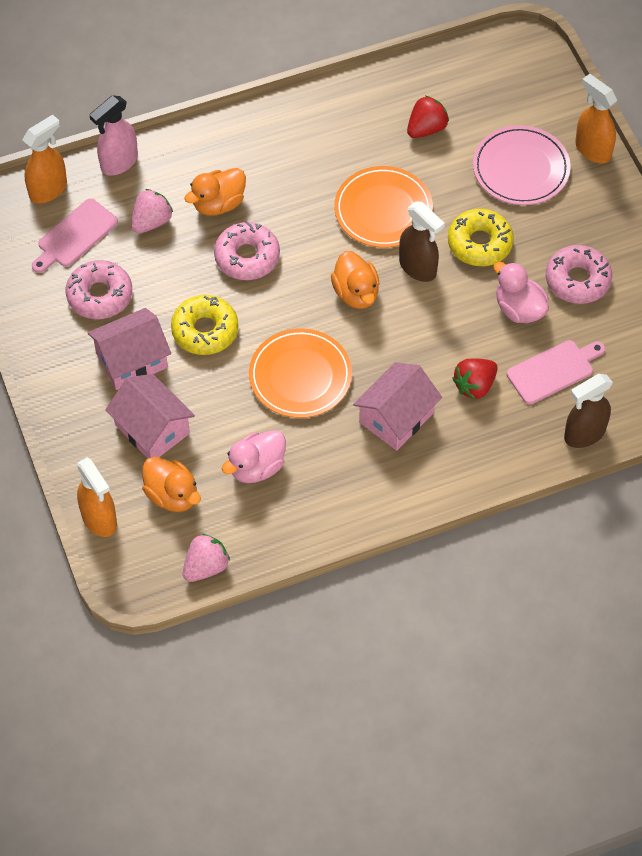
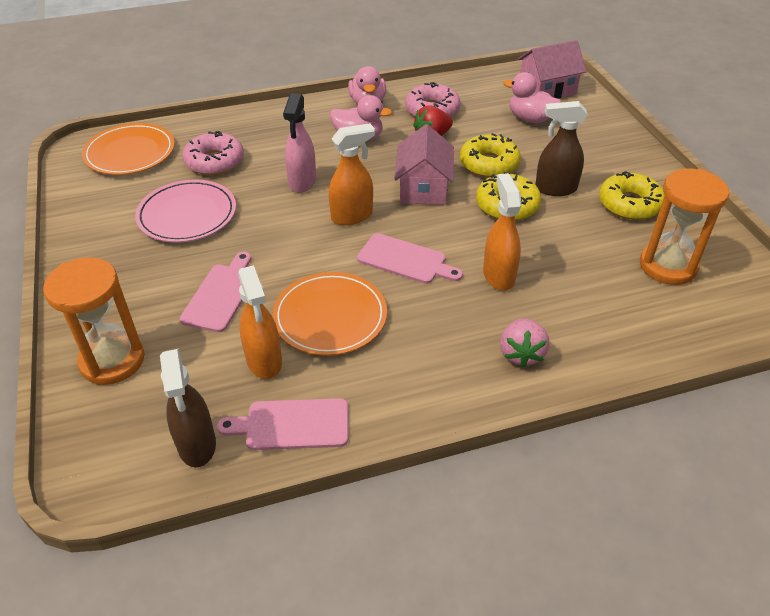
orange duck: 3 -> 0
orange hourglass: 0 -> 2
pink cutting board: 2 -> 3
pink donut: 3 -> 2
pink duck: 2 -> 3
pink house: 3 -> 2
pink strawberry: 2 -> 1
red strawberry: 2 -> 1
yellow donut: 2 -> 3

